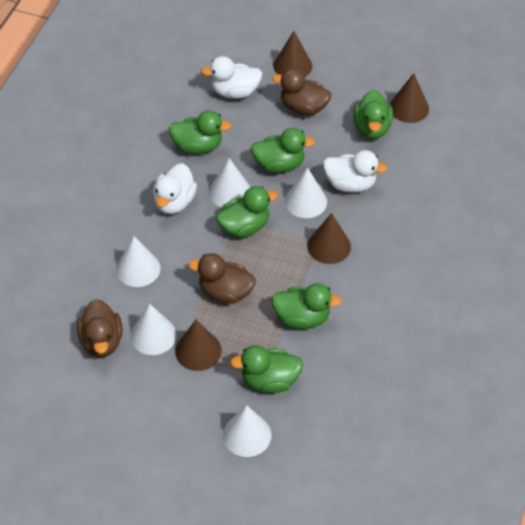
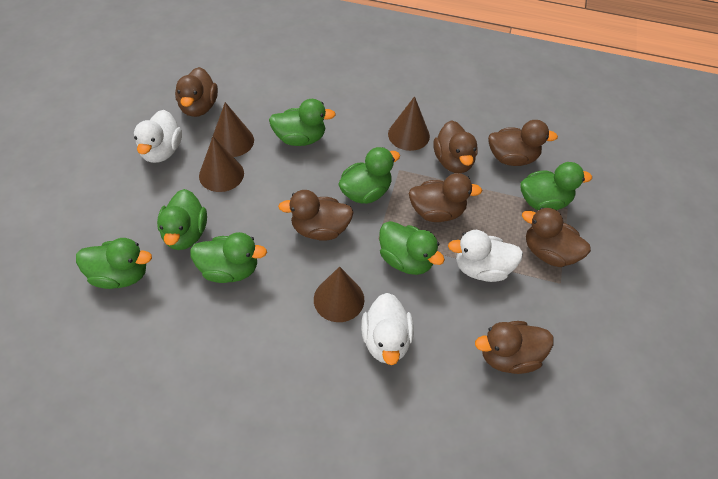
brown duck: 3 -> 7
green duck: 6 -> 7
white cone: 5 -> 0

